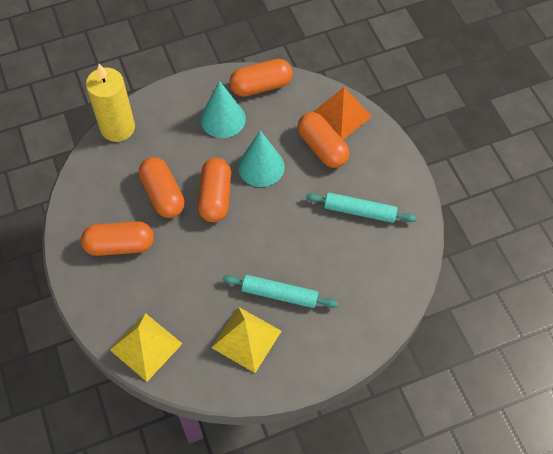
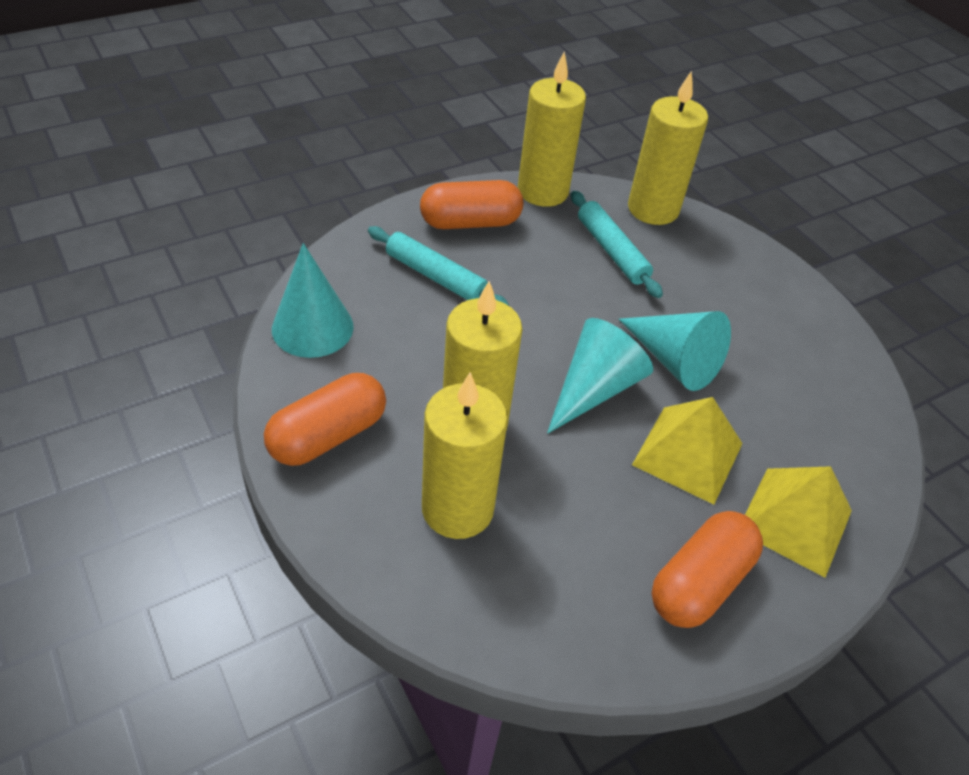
orange capsule: 5 -> 3
orange pyramid: 1 -> 0
turquoise cone: 2 -> 3
yellow candle: 1 -> 4

